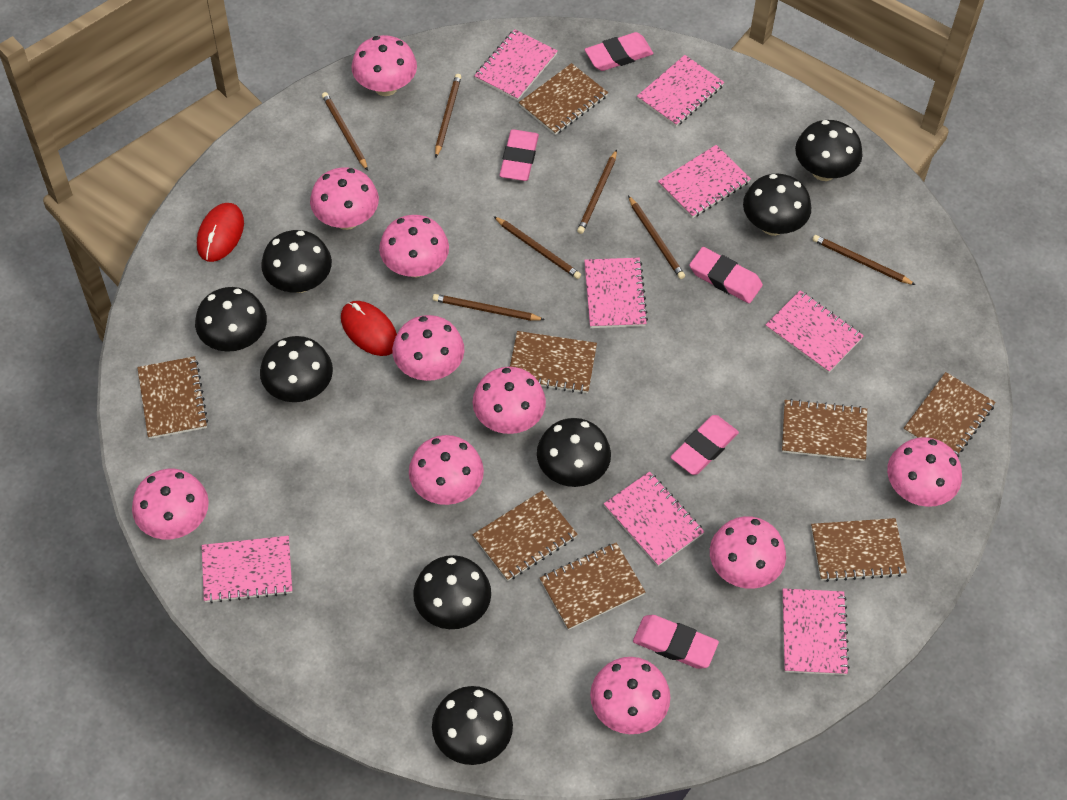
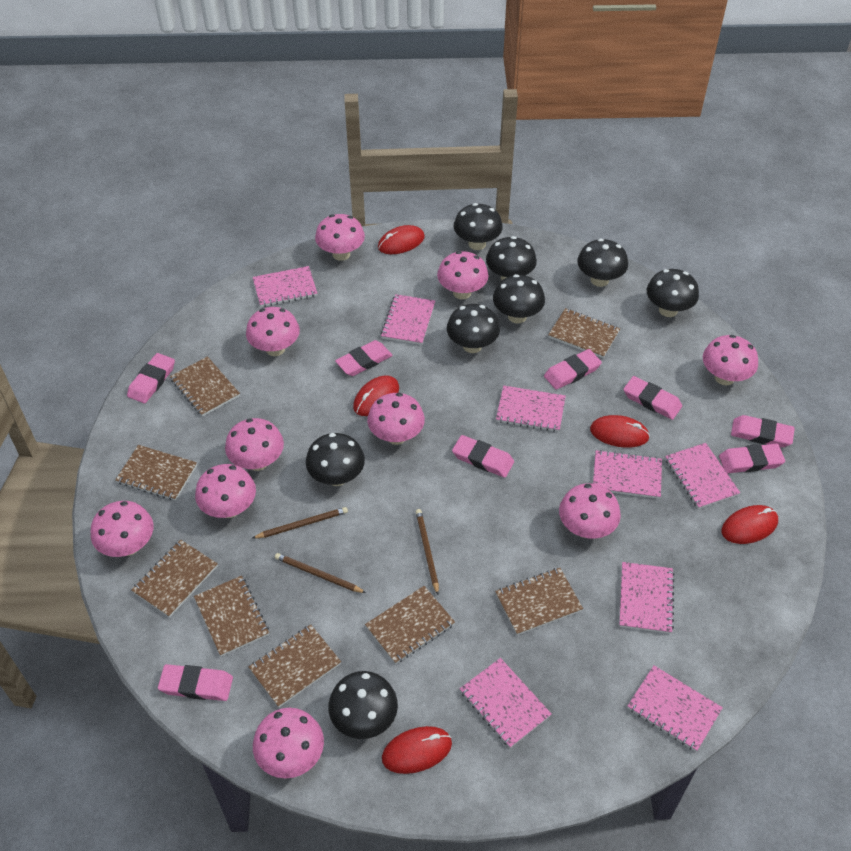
brown pencil: 7 -> 3
pink eraser: 5 -> 8
red mouse: 2 -> 5

